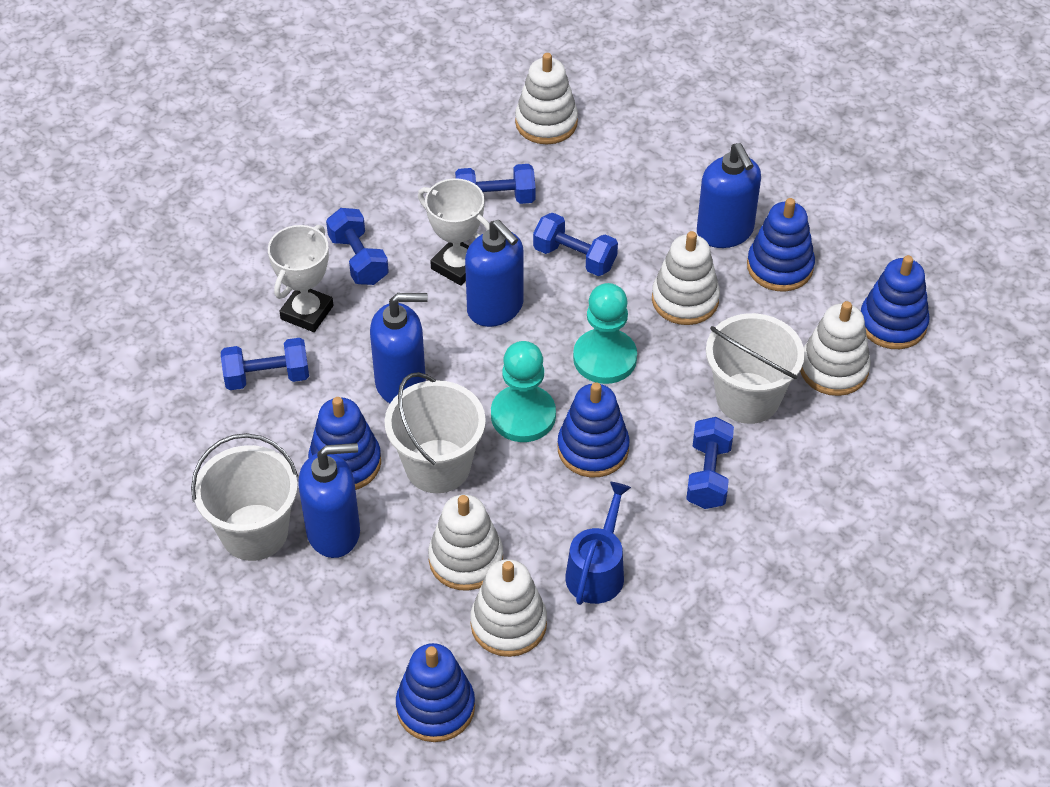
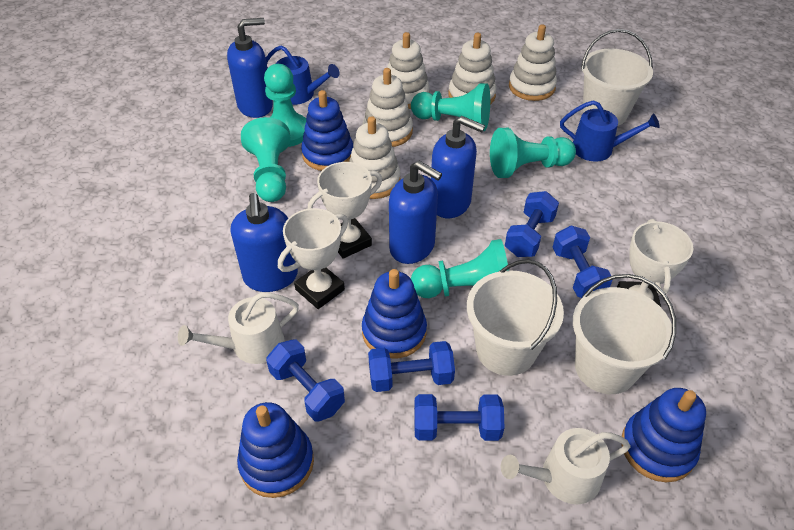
blue stacking toy: 5 -> 4
blue watering can: 1 -> 2
turquoise pawn: 2 -> 5
white trophy: 2 -> 3
white watering can: 0 -> 2

